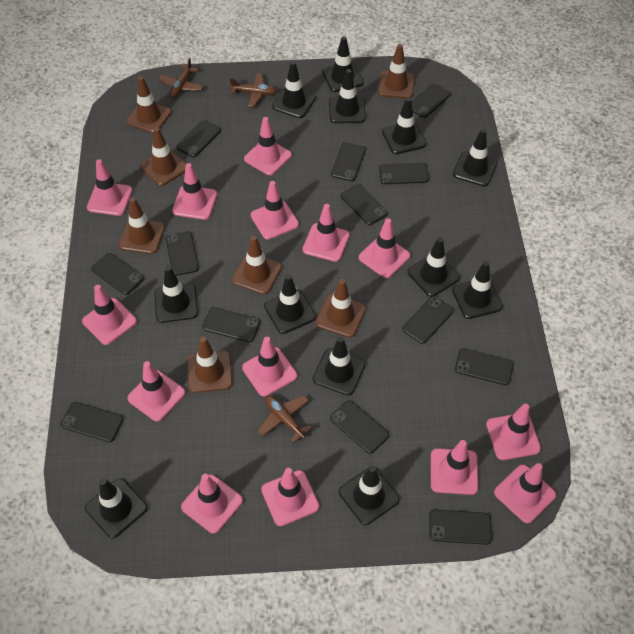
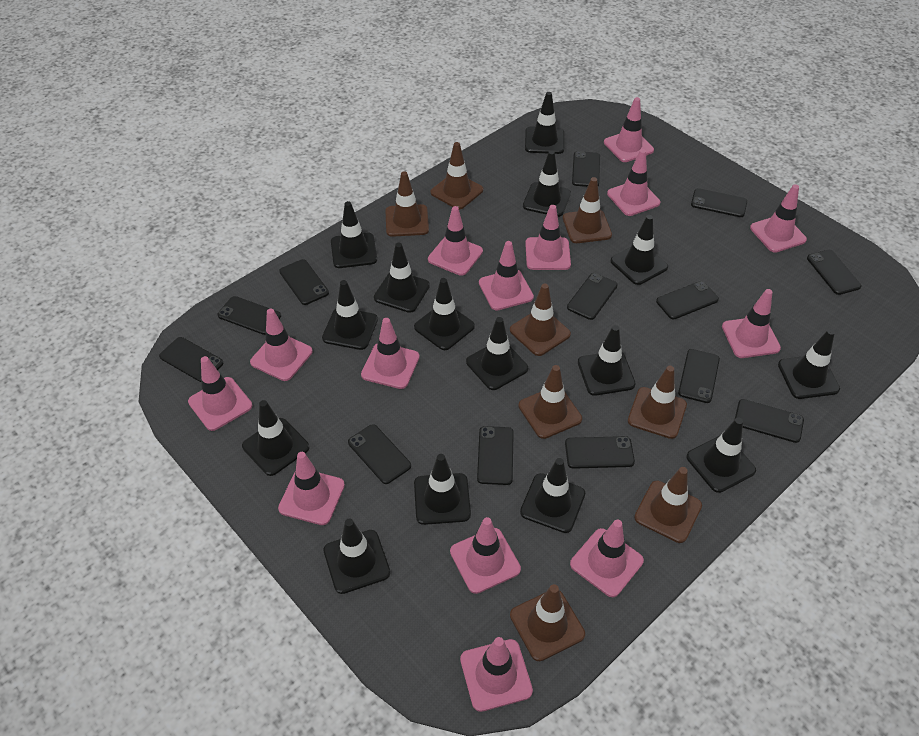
black traffic cone: 12 -> 15
brown plane: 3 -> 0
brown traffic cone: 7 -> 8

